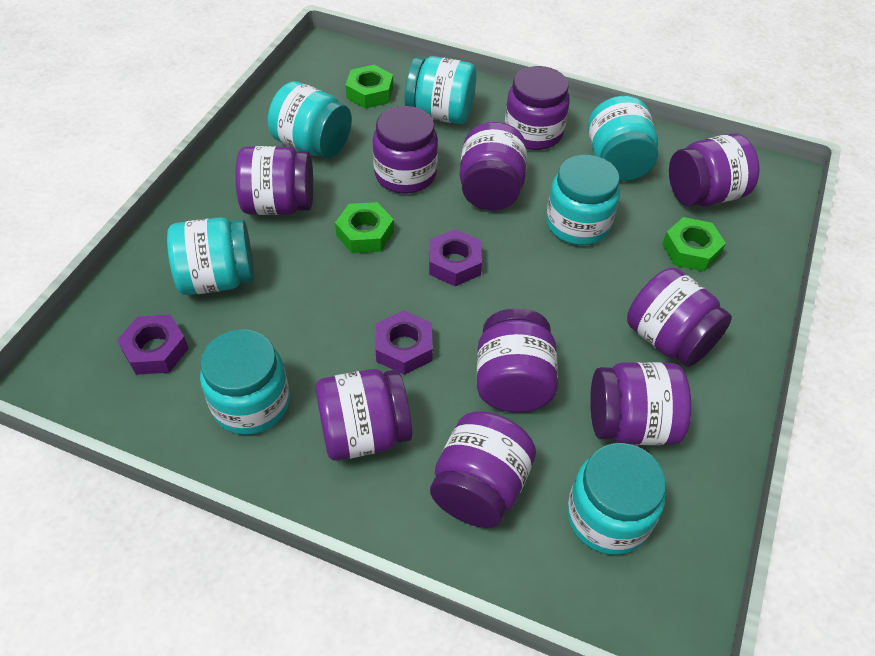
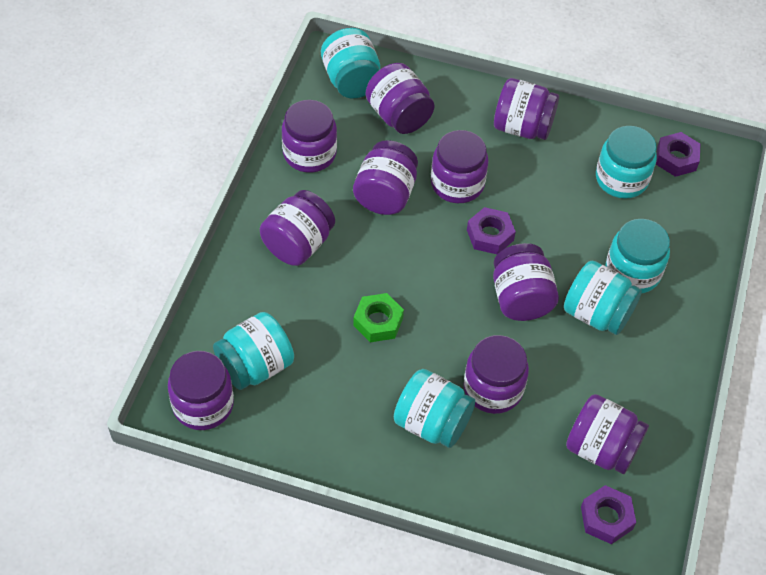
green nut: 3 -> 1
turquoise jar: 7 -> 6

